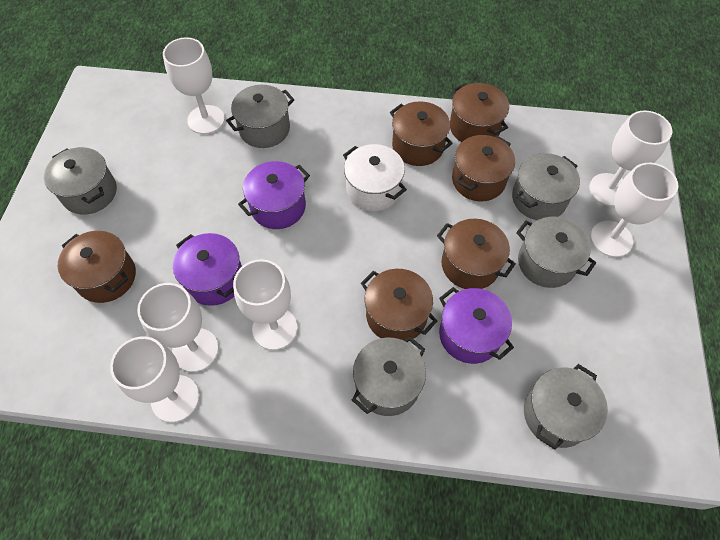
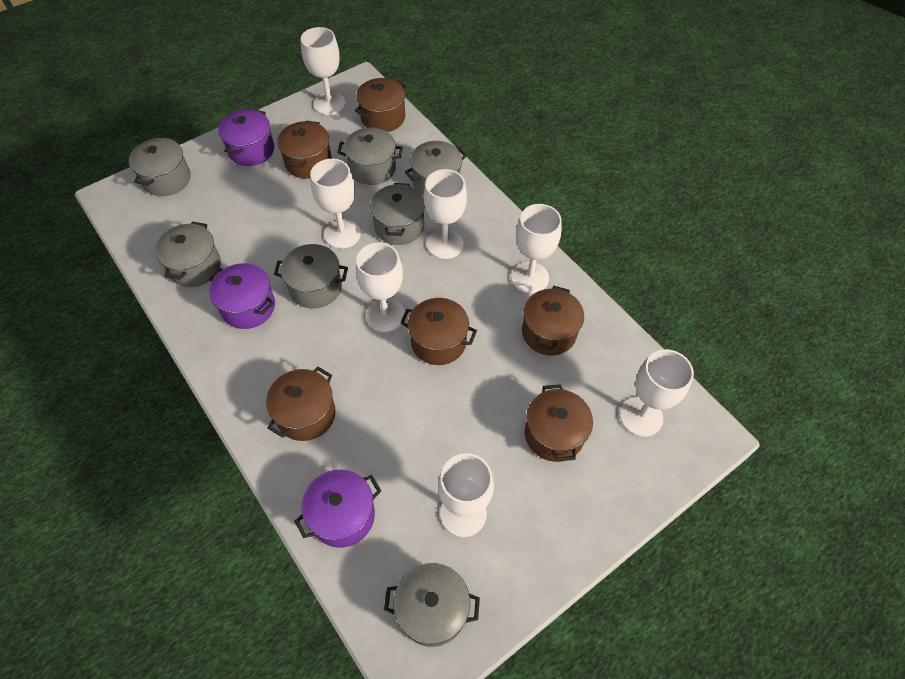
grey pot: 6 -> 7
white goblet: 6 -> 7
white pot: 1 -> 0

